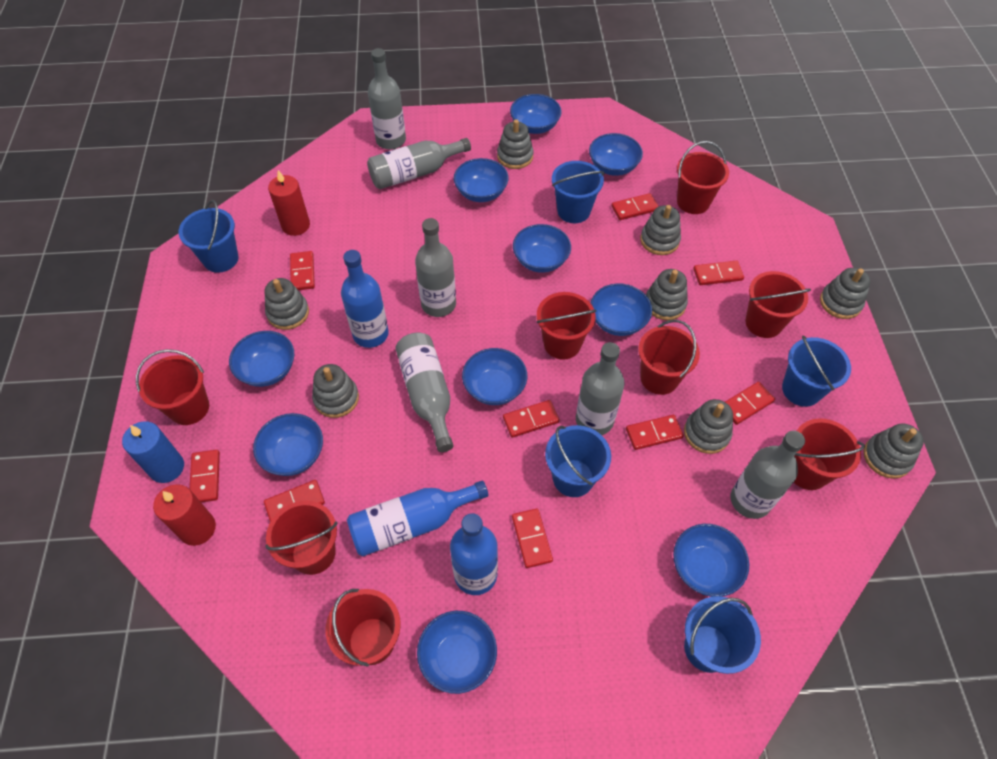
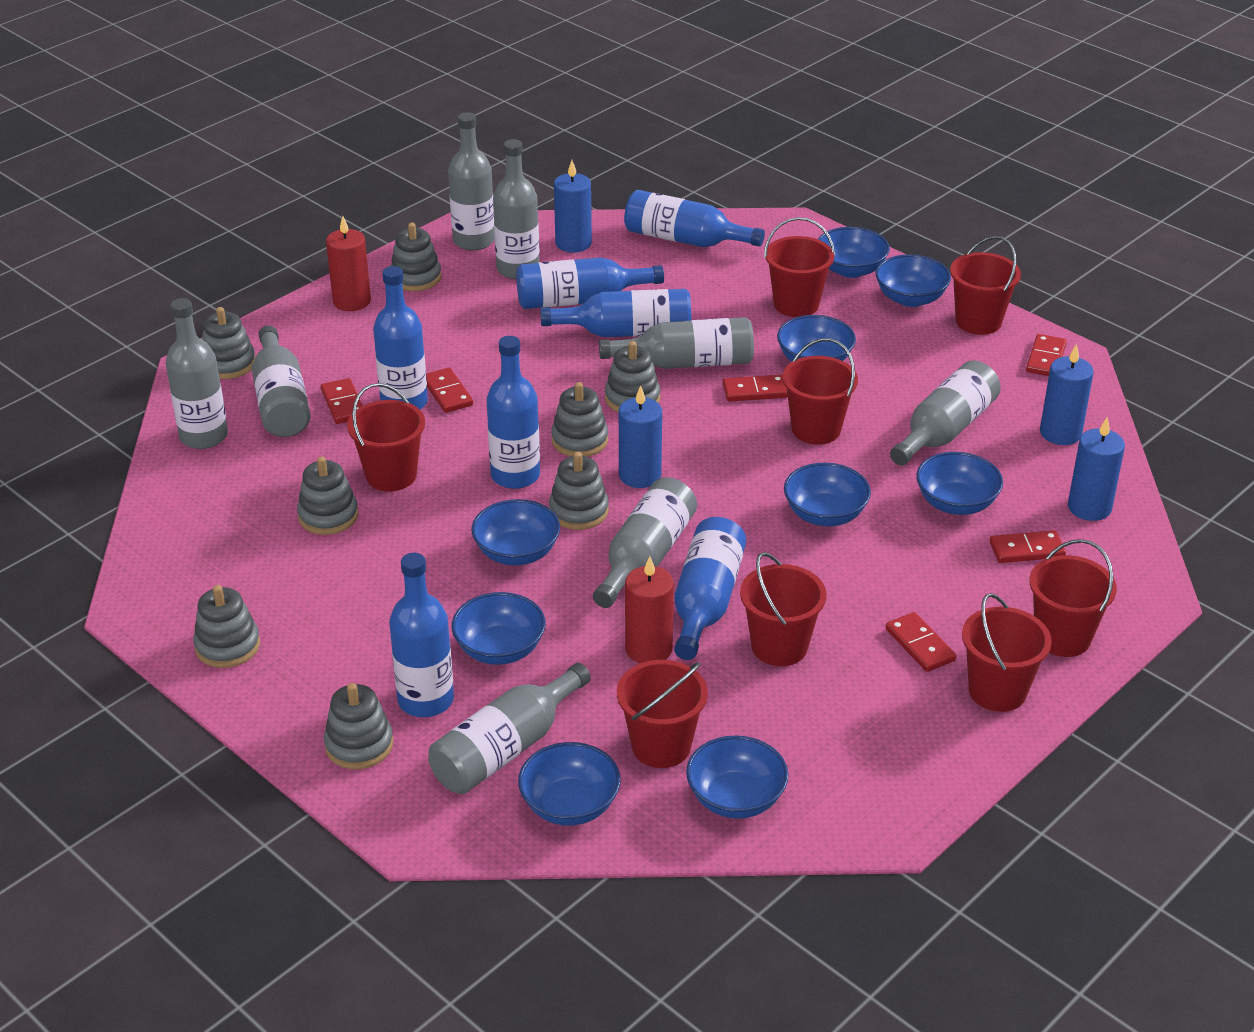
blue bottle: 3 -> 7
blue bowl: 10 -> 9
blue bucket: 5 -> 0
blue candle: 1 -> 4
grey bottle: 6 -> 8
red domino: 9 -> 6

